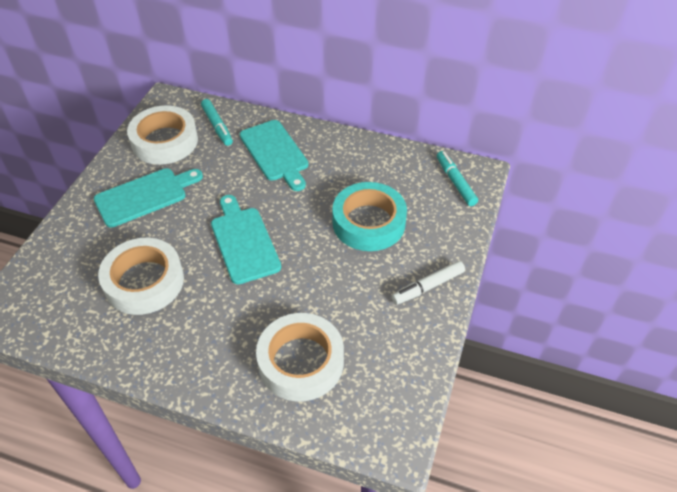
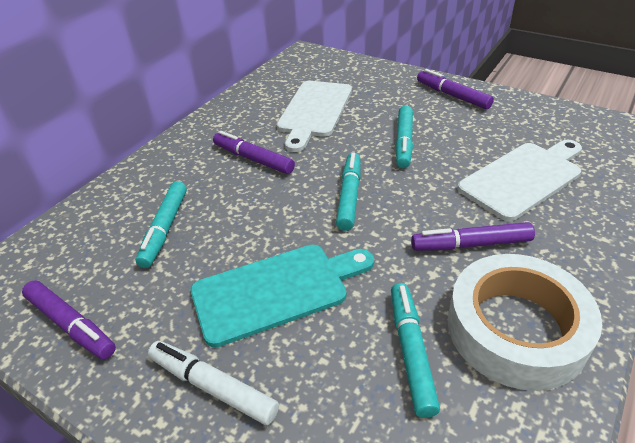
purple marker: 0 -> 4
turquoise cutting board: 3 -> 1
turquoise marker: 2 -> 4
turquoise tape: 1 -> 0
white cutting board: 0 -> 2
white tape: 3 -> 1

